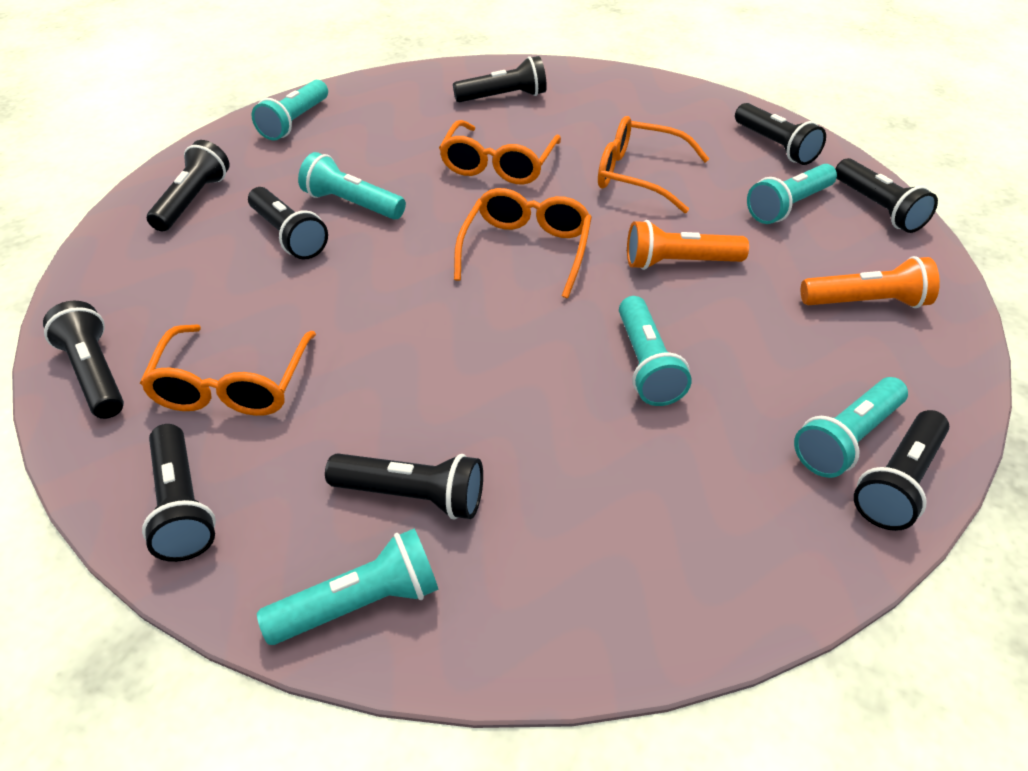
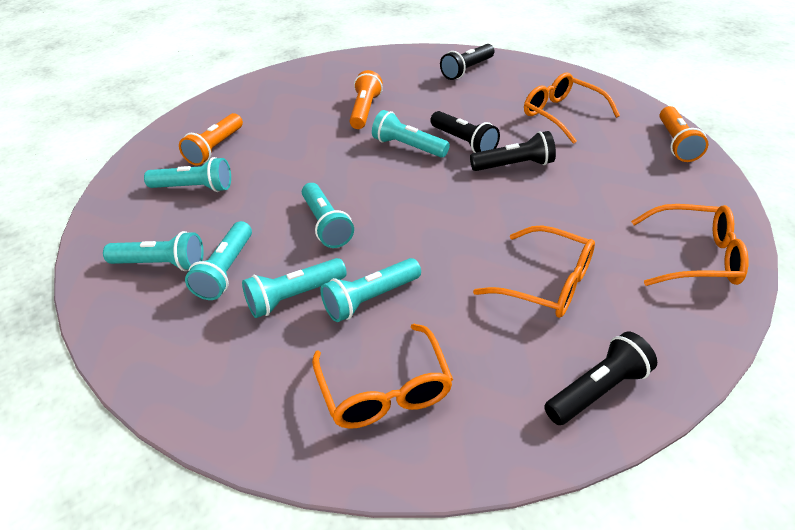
black flashlight: 9 -> 4
orange flashlight: 2 -> 3
turquoise flashlight: 6 -> 7

